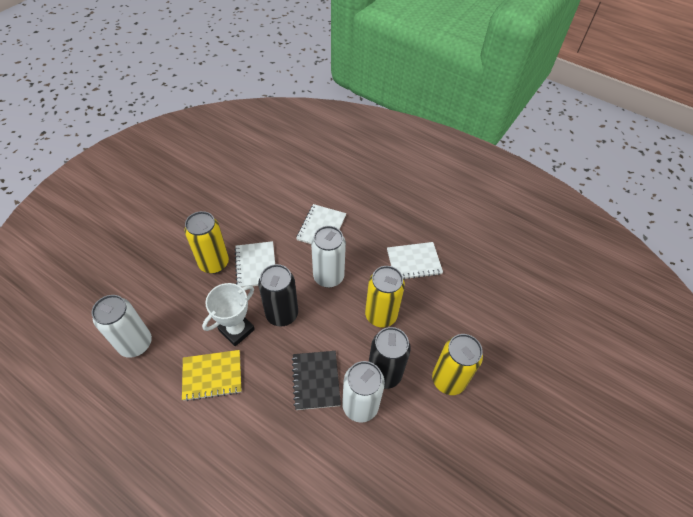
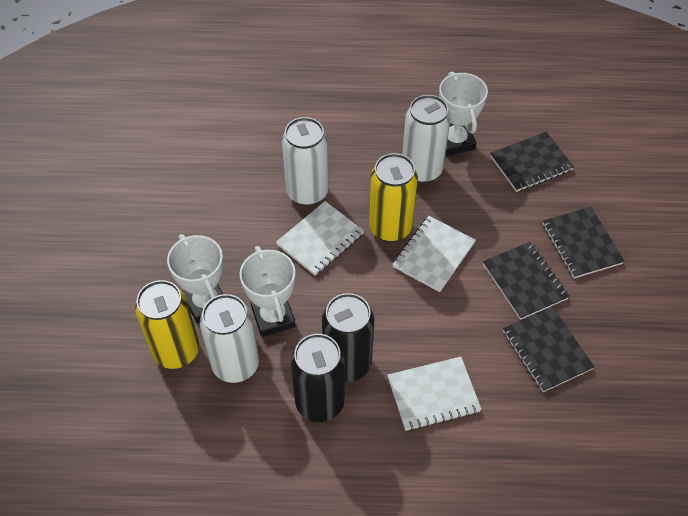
black notebook: 1 -> 4
white trophy: 1 -> 3
yellow can: 3 -> 2
yellow notebook: 1 -> 0

